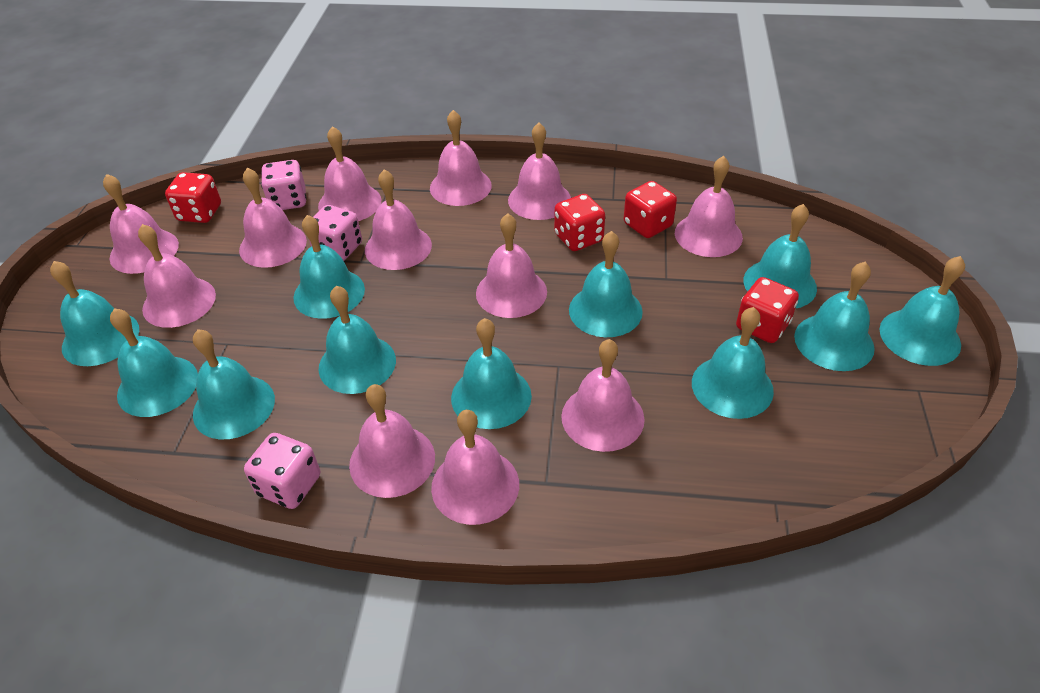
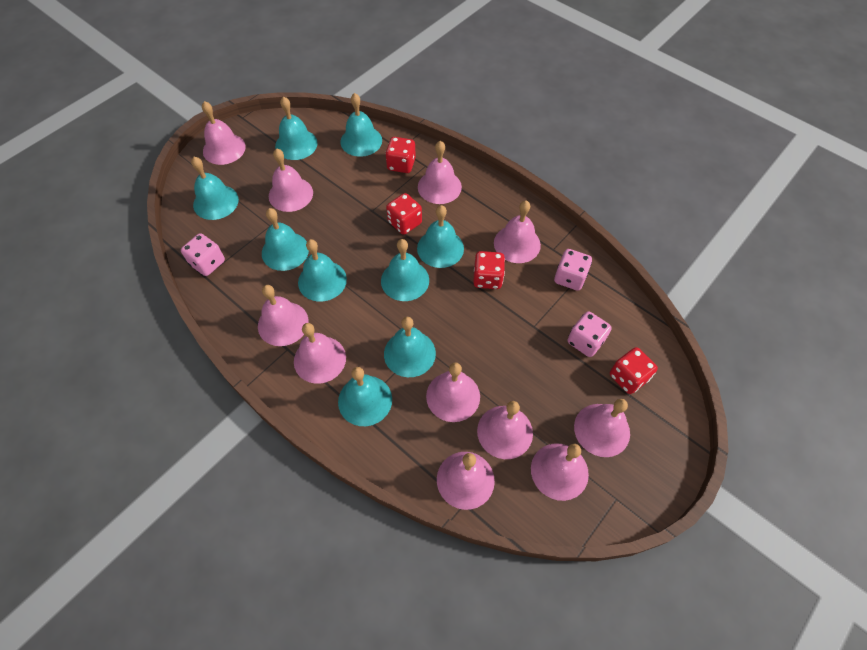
pink bell: 12 -> 11
turquoise bell: 11 -> 9

